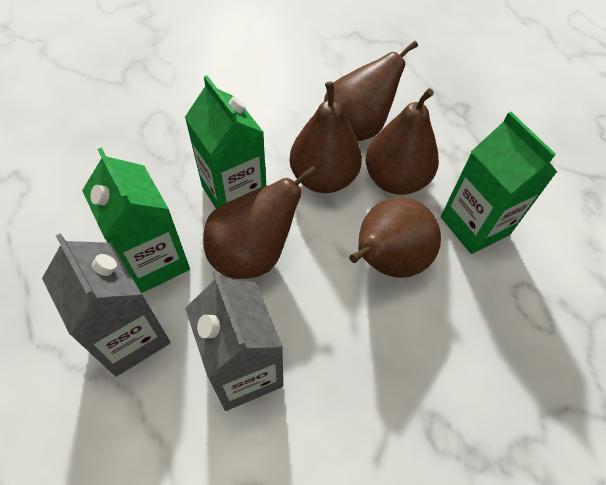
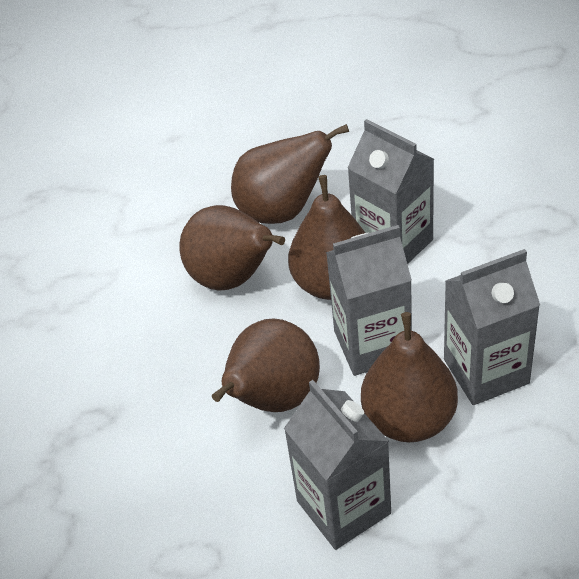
green carton: 3 -> 0
grey carton: 2 -> 4

